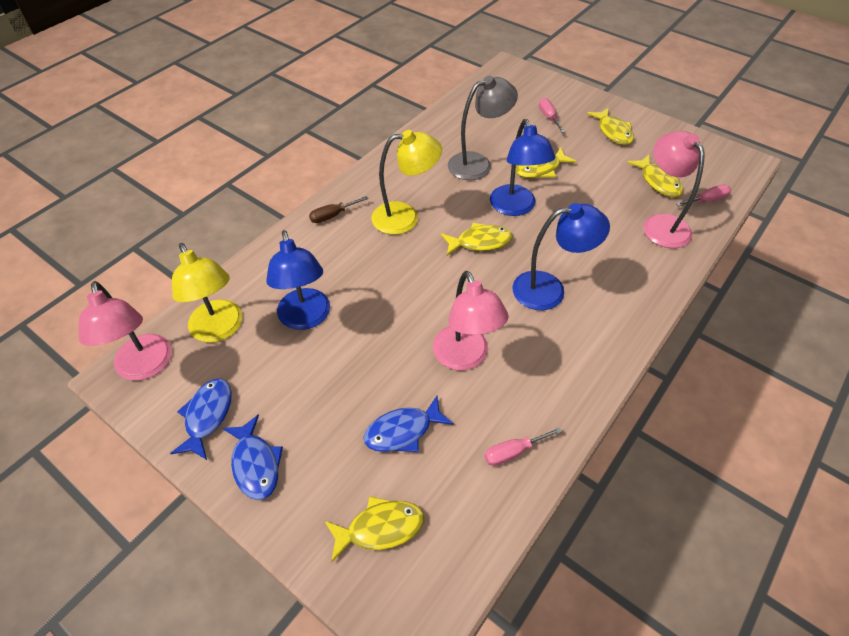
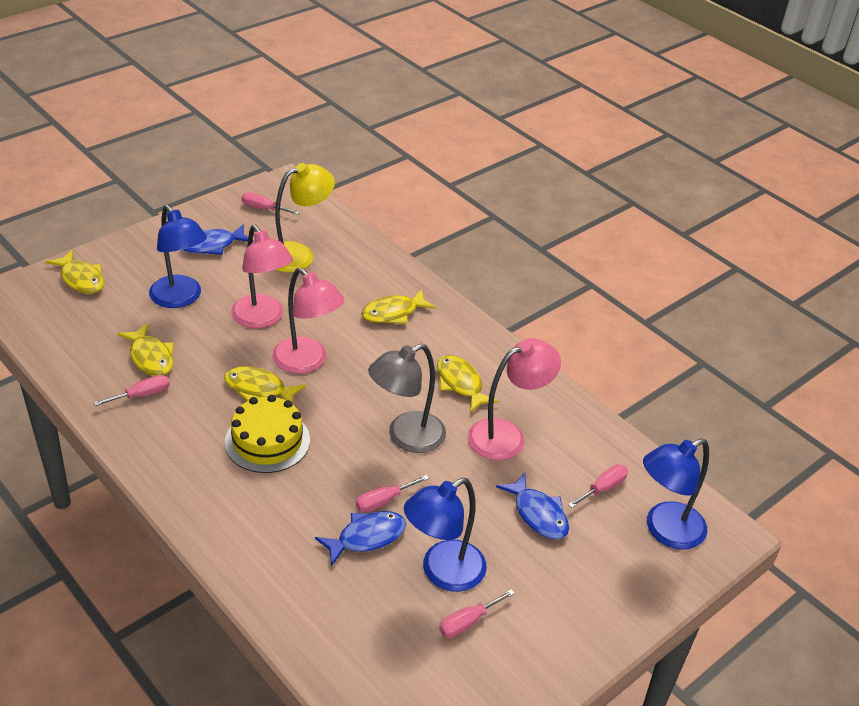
brown screwdriver: 1 -> 0
pink screwdriver: 3 -> 5
yellow cake: 0 -> 1
yellow lamp: 2 -> 1

